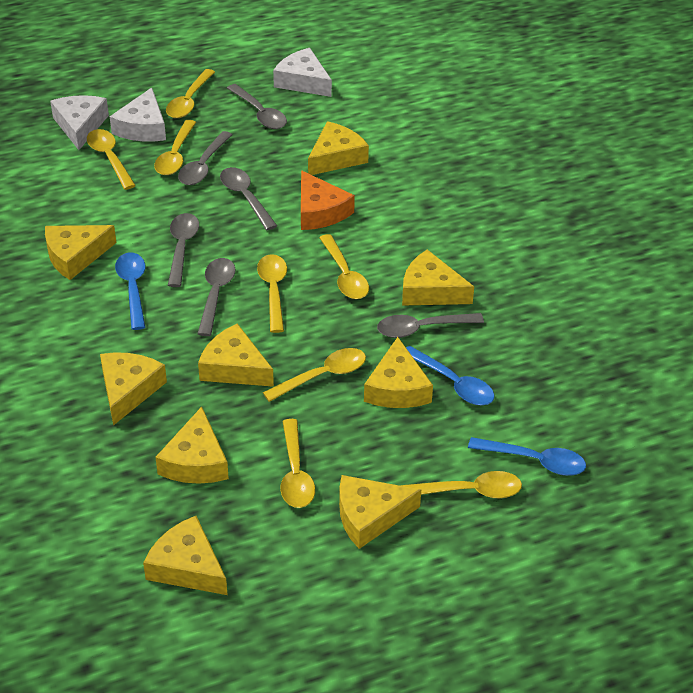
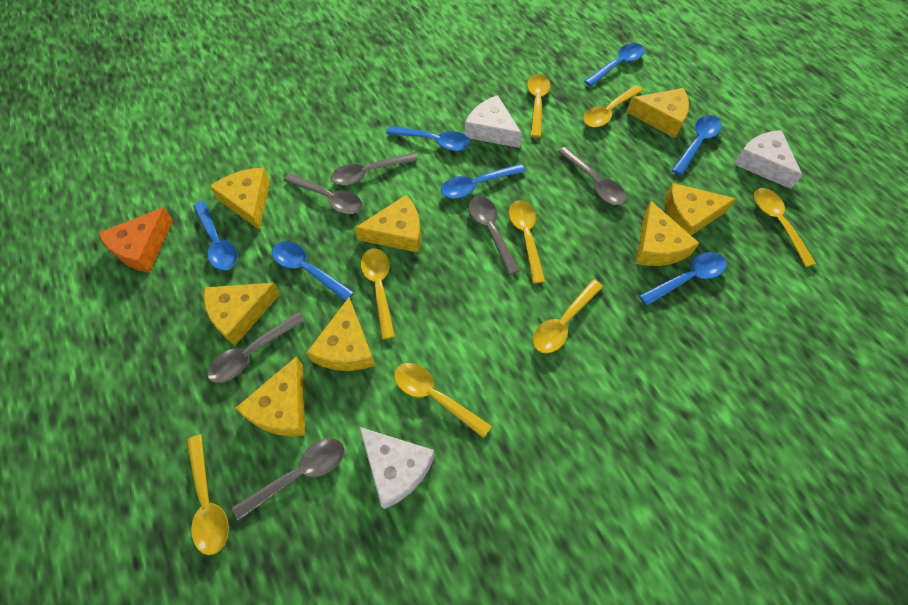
blue spoon: 3 -> 7
yellow cheese: 9 -> 8

